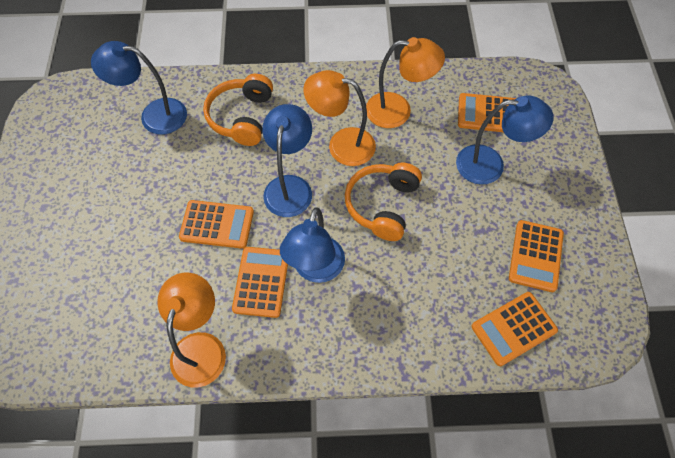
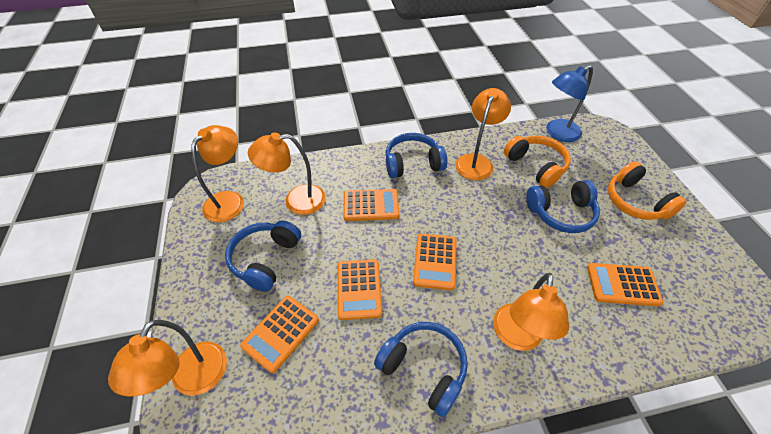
blue headphones: 0 -> 4
blue lamp: 4 -> 1
orange lamp: 3 -> 5

